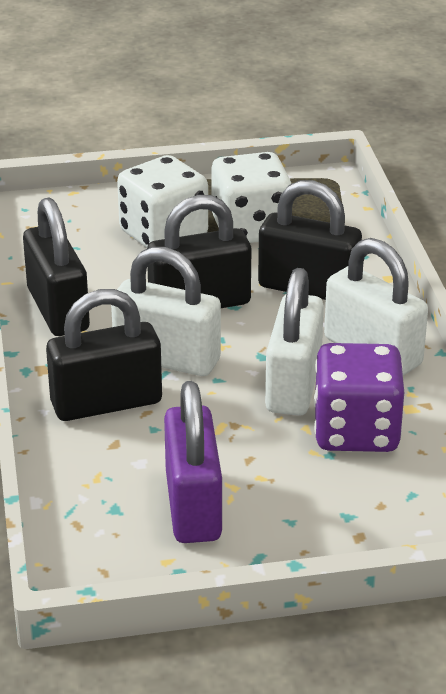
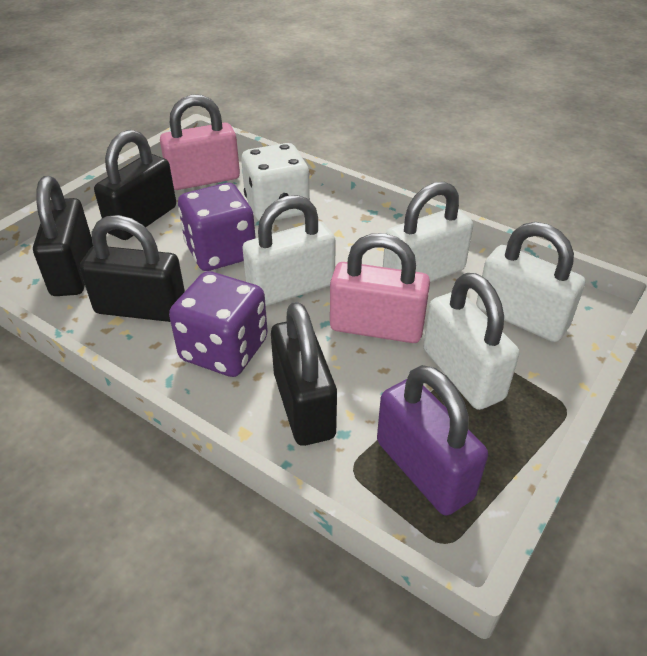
pink padlock: 0 -> 2
purple dice: 1 -> 2
white dice: 2 -> 1
white padlock: 3 -> 4

